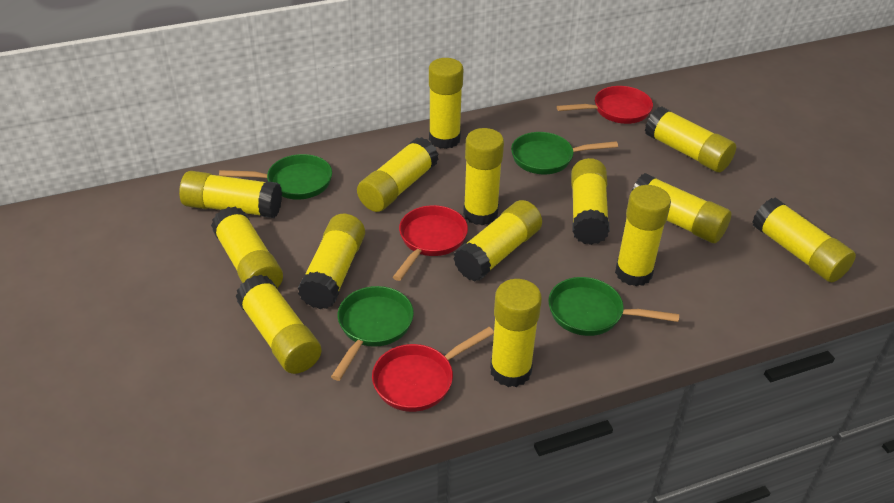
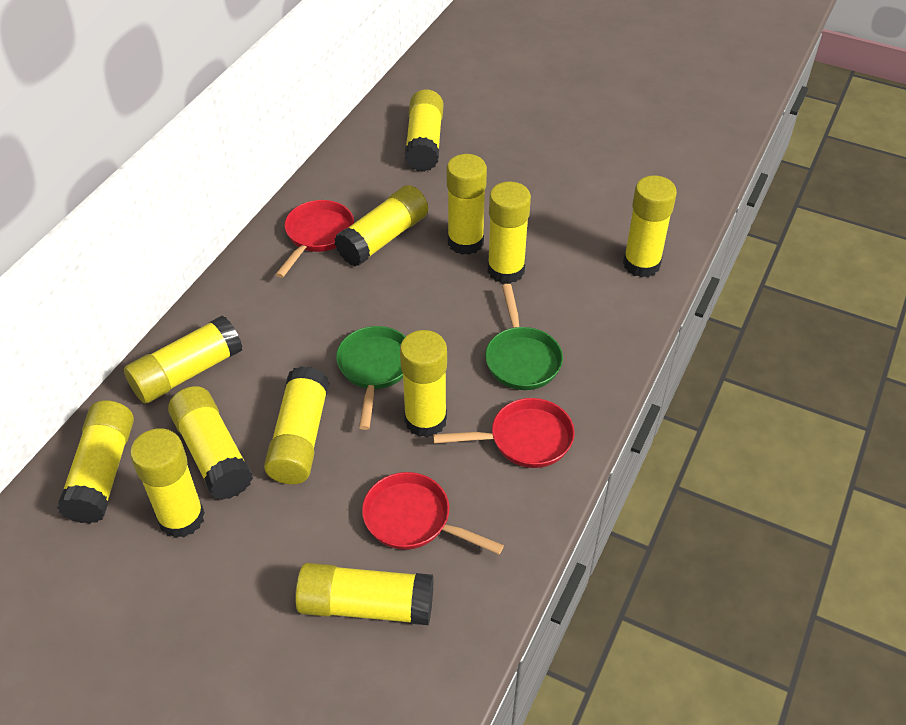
green pan: 4 -> 2
yellow glue stick: 14 -> 12

